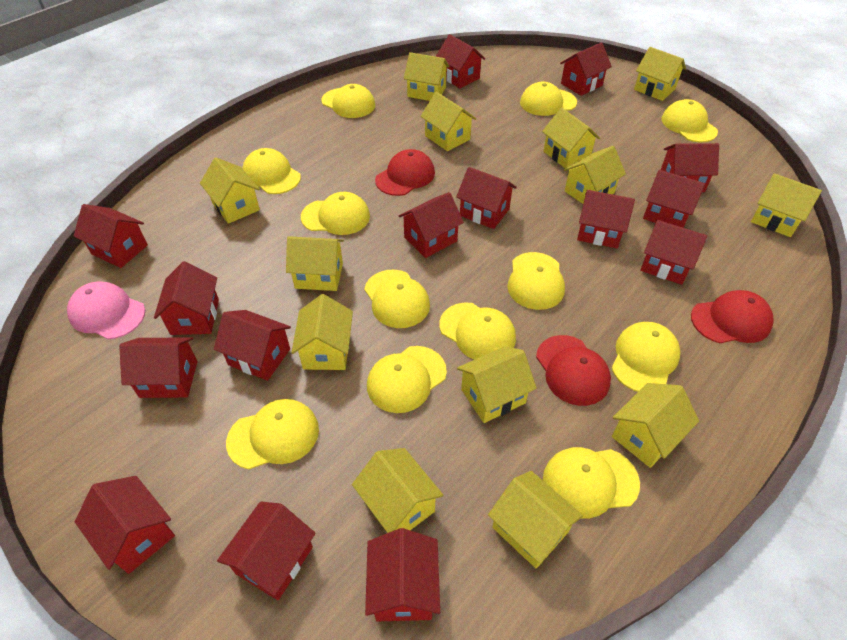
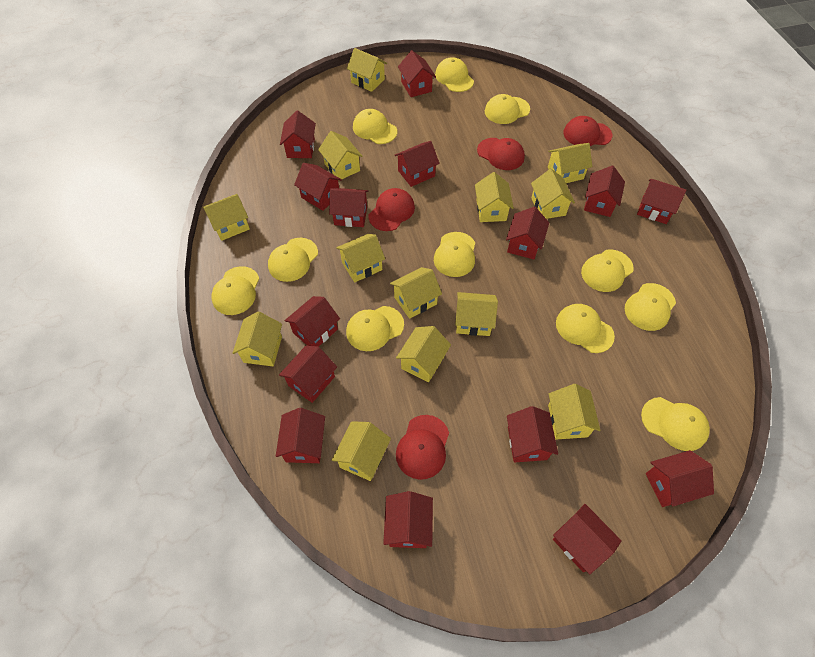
pink cap: 1 -> 0
red cap: 3 -> 4
yellow cap: 12 -> 11

